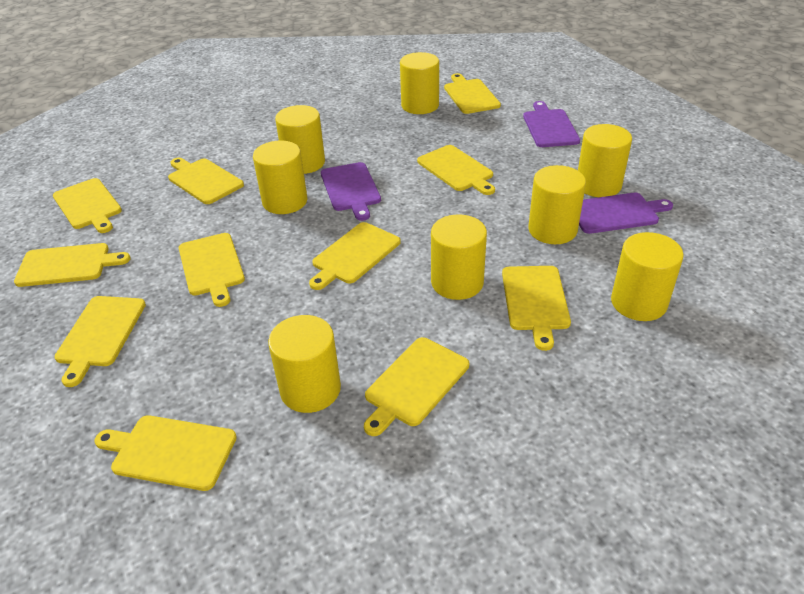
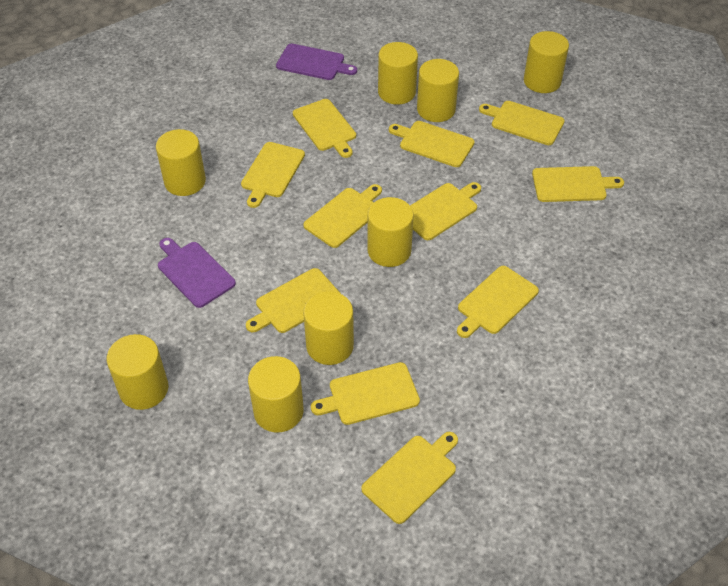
purple cutting board: 3 -> 2

